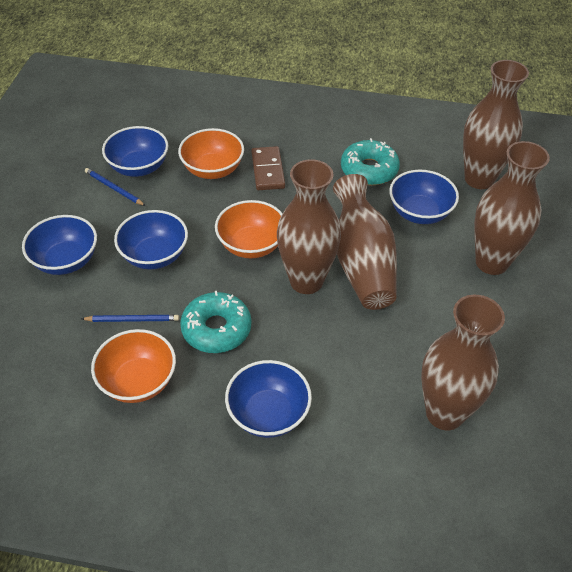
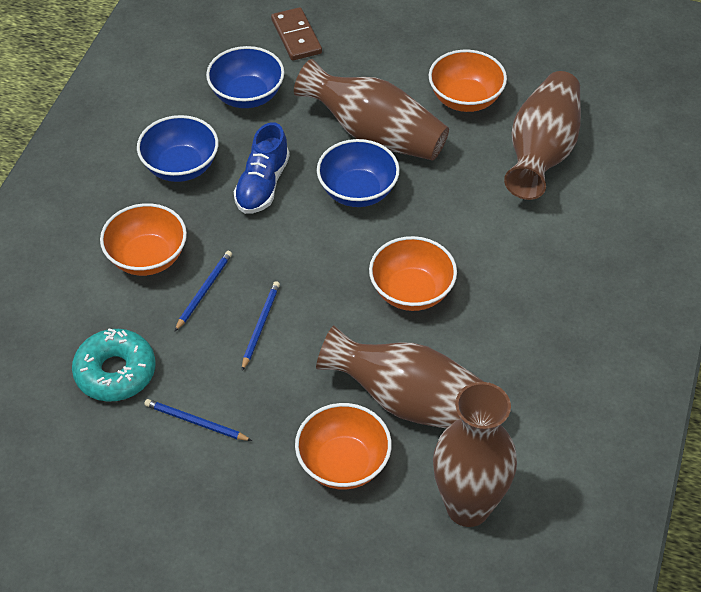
blue bowl: 5 -> 3
blue pencil: 2 -> 3
blue shoe: 0 -> 1
brown vase: 5 -> 4
orange bowl: 3 -> 4
turquoise donut: 2 -> 1

